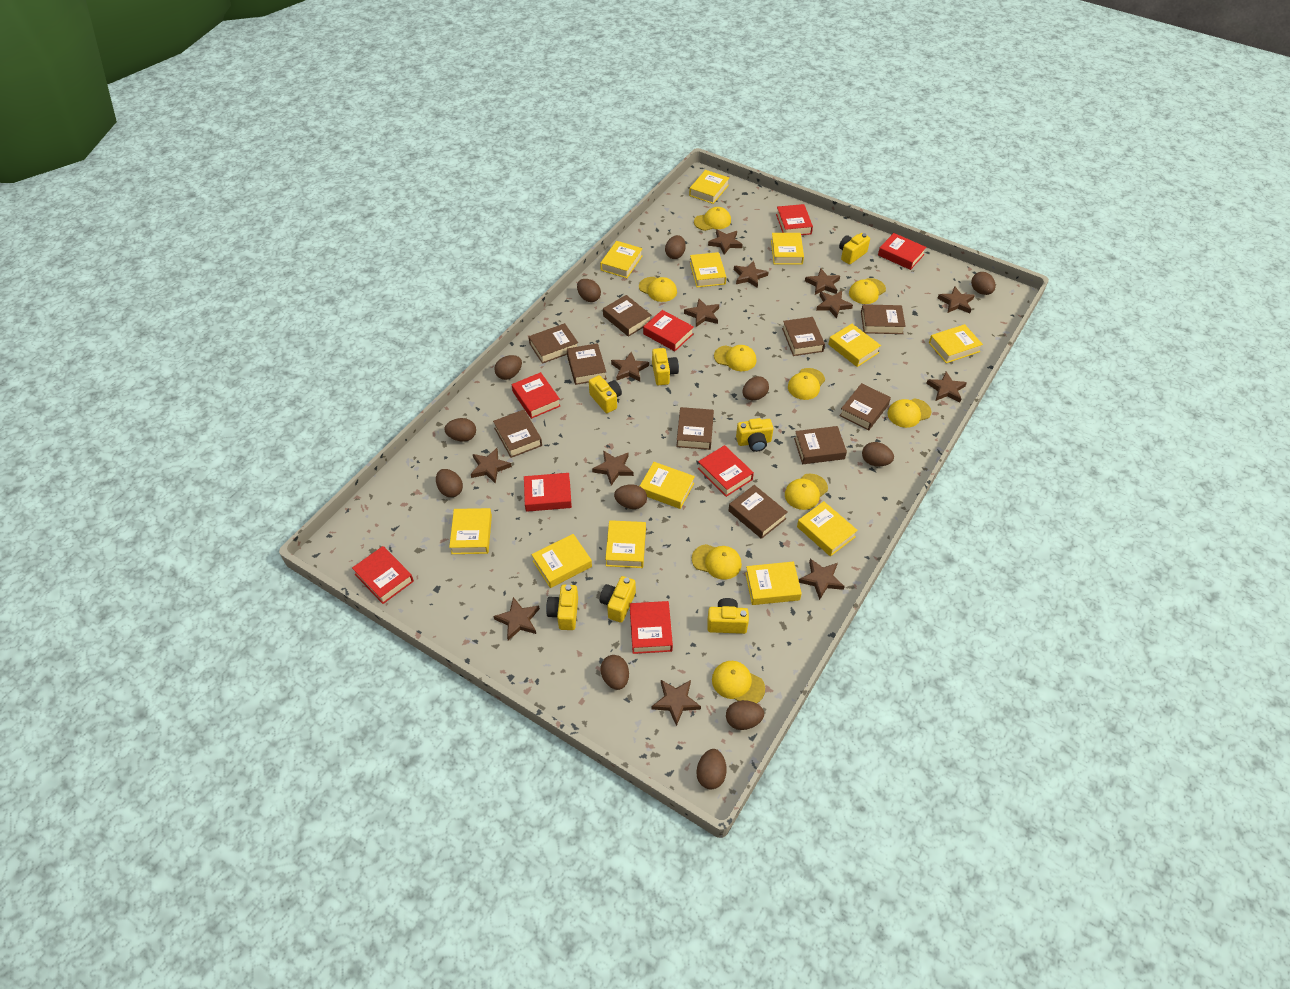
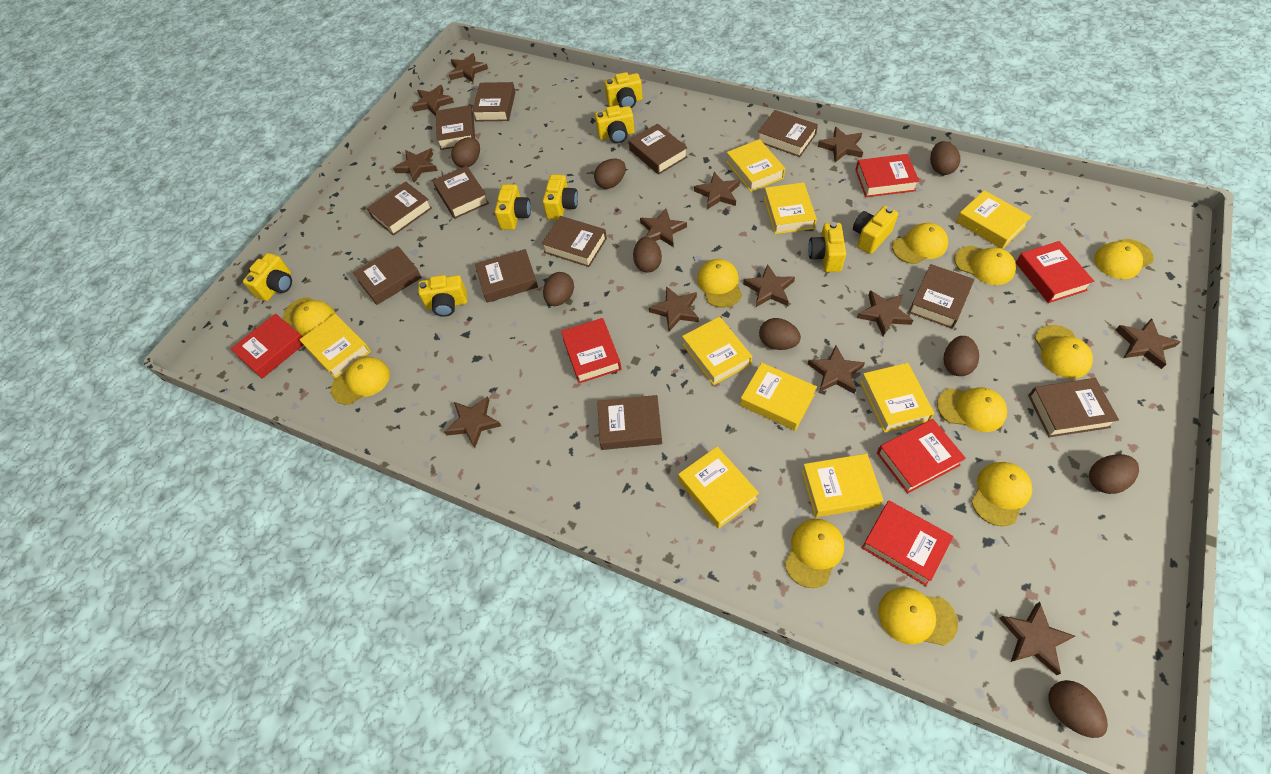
brown book: 10 -> 12
brown egg: 12 -> 9
red book: 8 -> 6
yellow book: 12 -> 9
yellow camera: 7 -> 8
yellow cap: 9 -> 11

